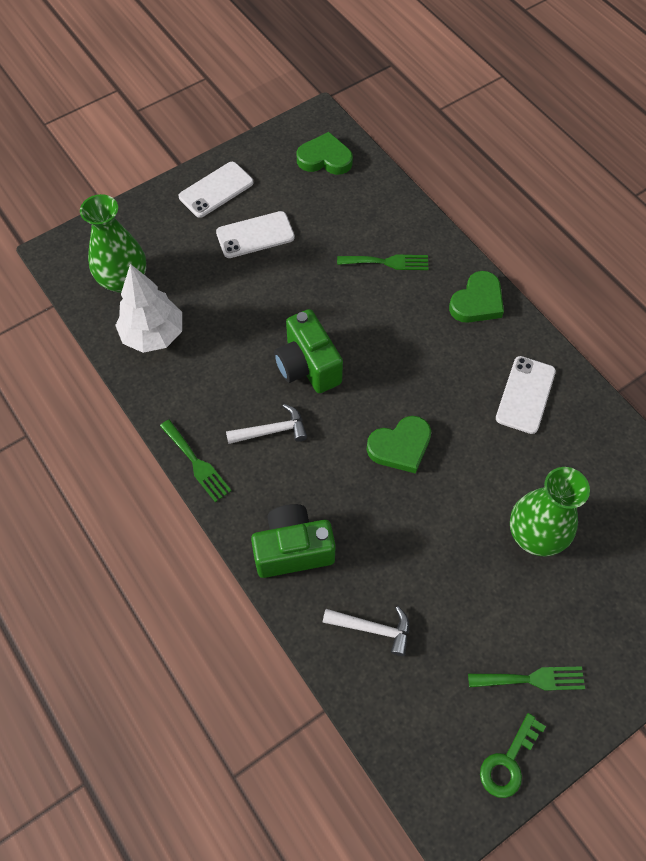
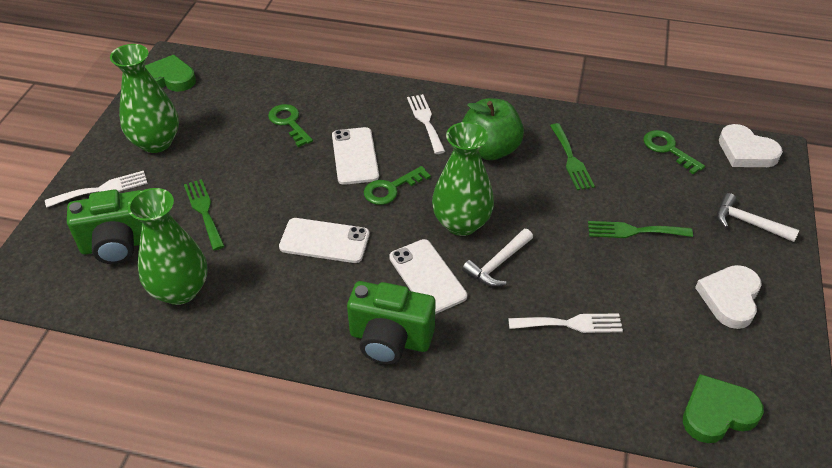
green apple: 0 -> 1
green heart: 3 -> 2
green key: 1 -> 3
green vase: 2 -> 3
white fork: 0 -> 3
white heart: 0 -> 2
white tree: 1 -> 0

